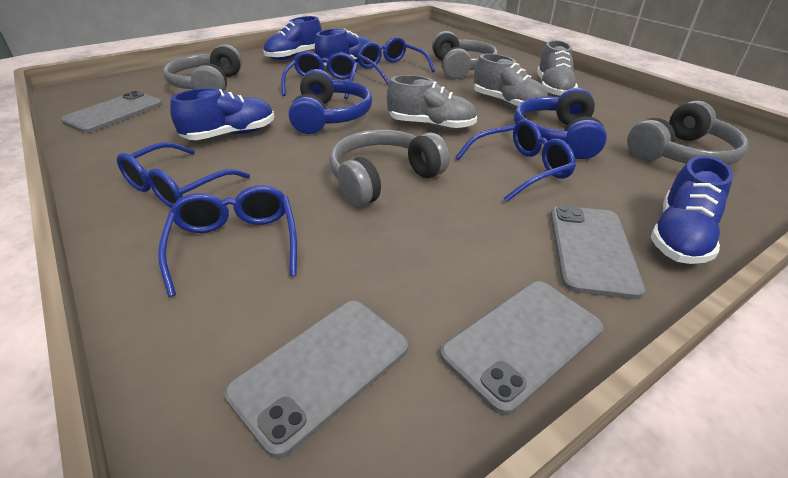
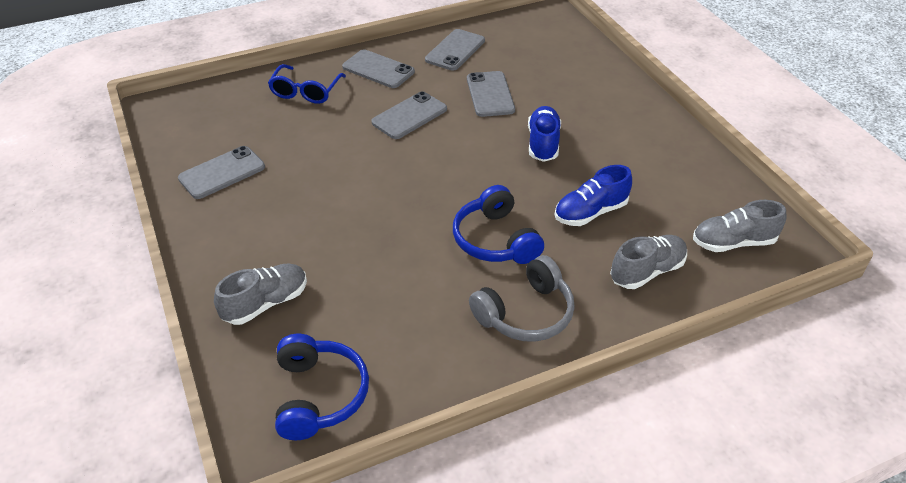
blue glasses: 5 -> 1
blue shoe: 4 -> 2
grey headphones: 4 -> 1
grey phone: 4 -> 5

